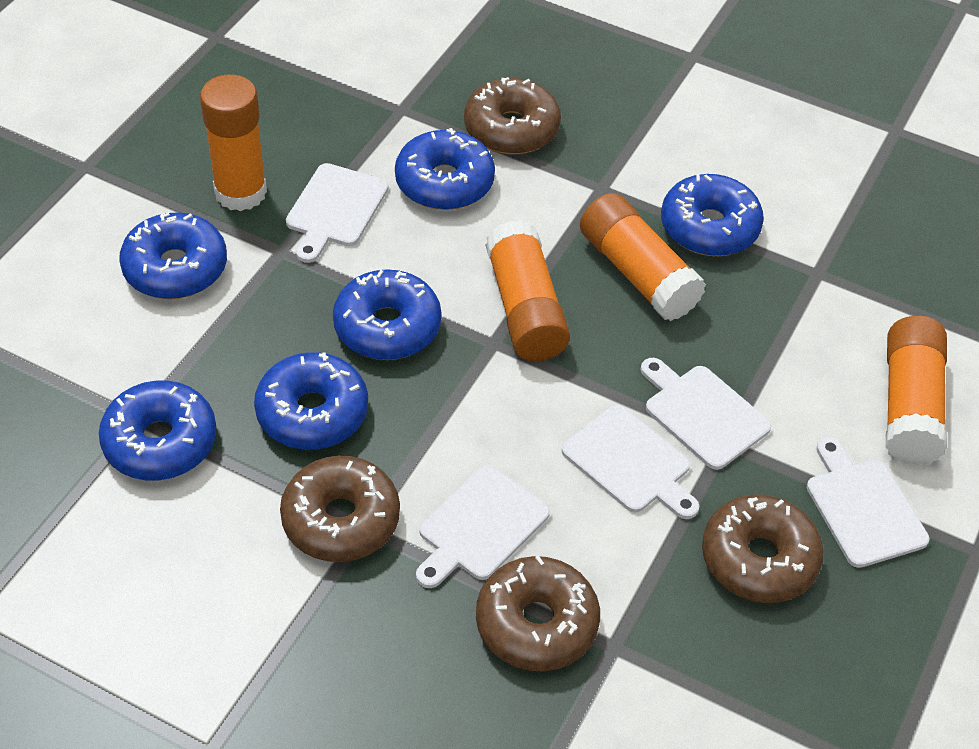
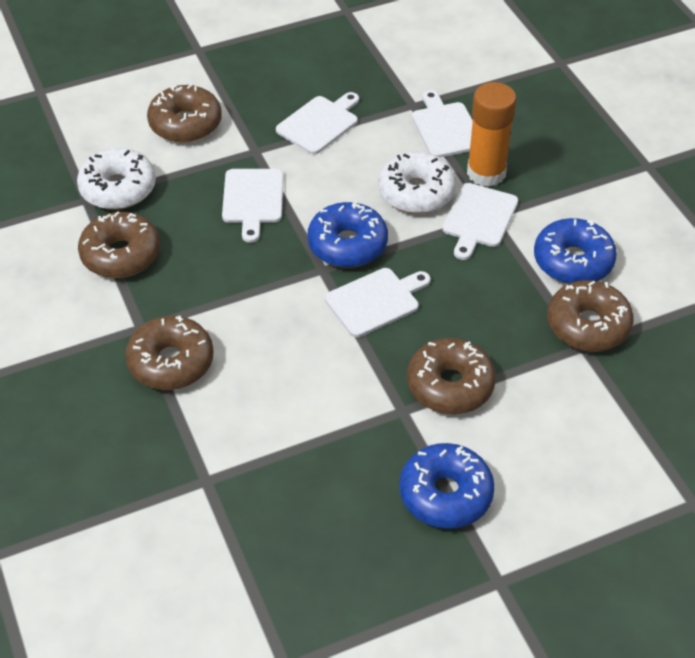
blue donut: 6 -> 3
brown donut: 4 -> 5
orange glue stick: 4 -> 1
white donut: 0 -> 2

